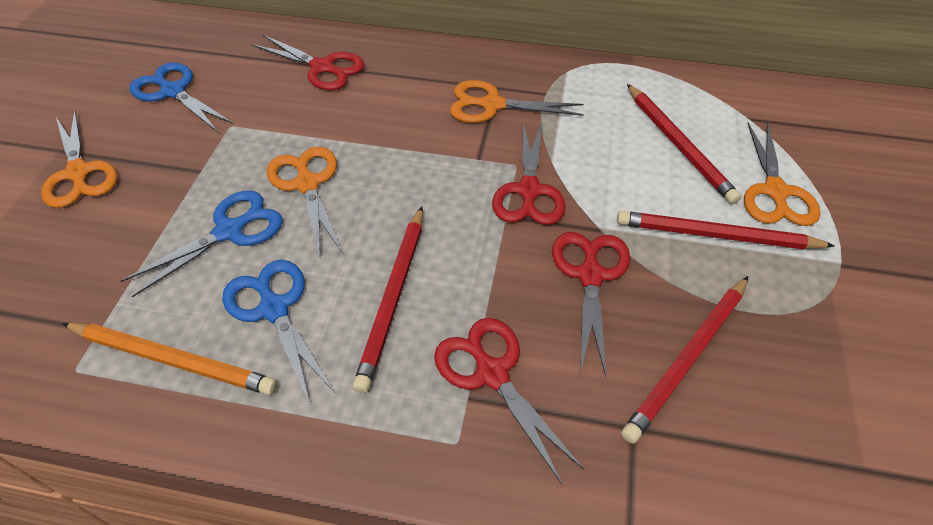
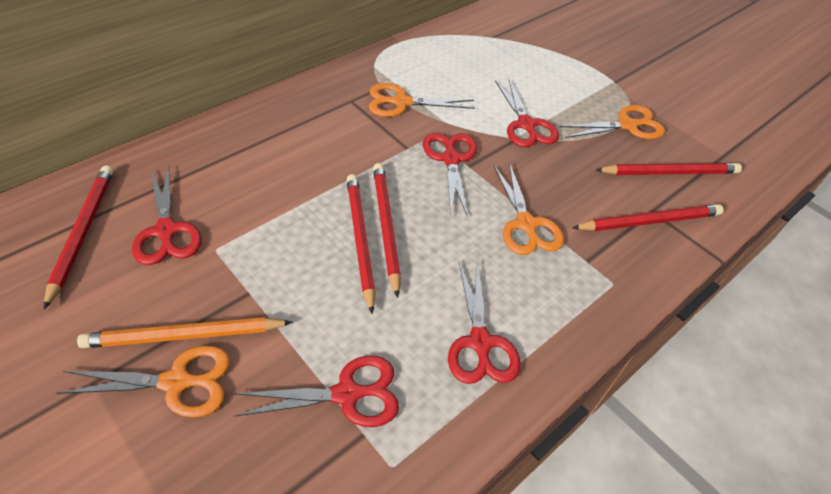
blue scissors: 3 -> 0
red pencil: 4 -> 5
red scissors: 4 -> 5

